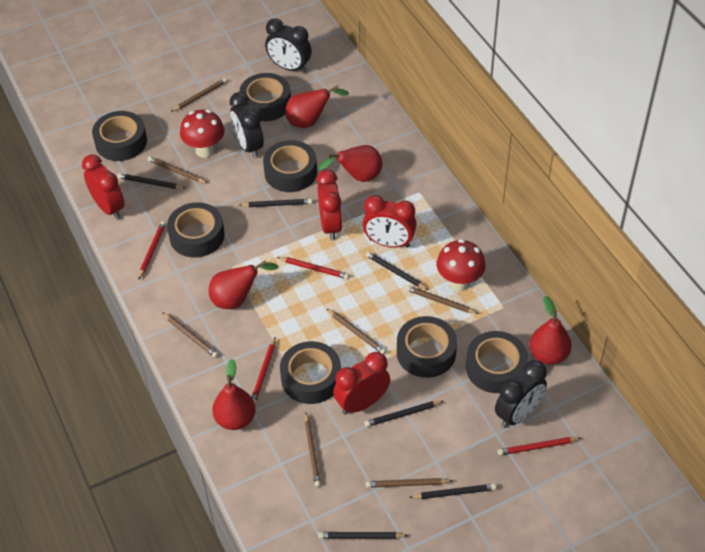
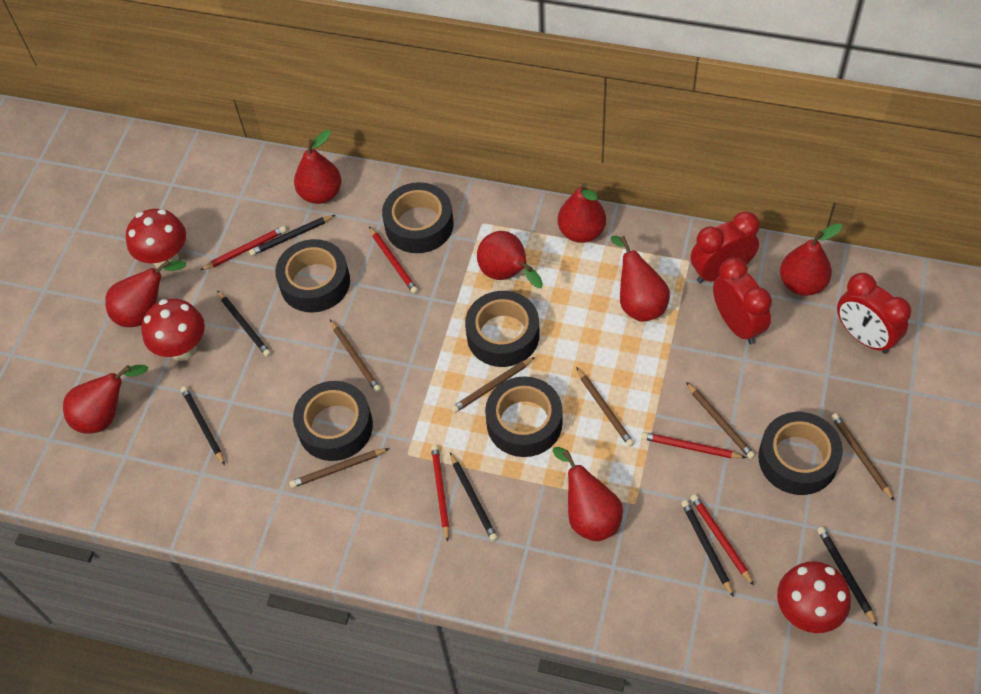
black clock: 3 -> 0
black tape: 7 -> 6
brown pencil: 7 -> 6
red clock: 4 -> 3
red mushroom: 2 -> 3
red pear: 5 -> 8
red pencil: 4 -> 5

